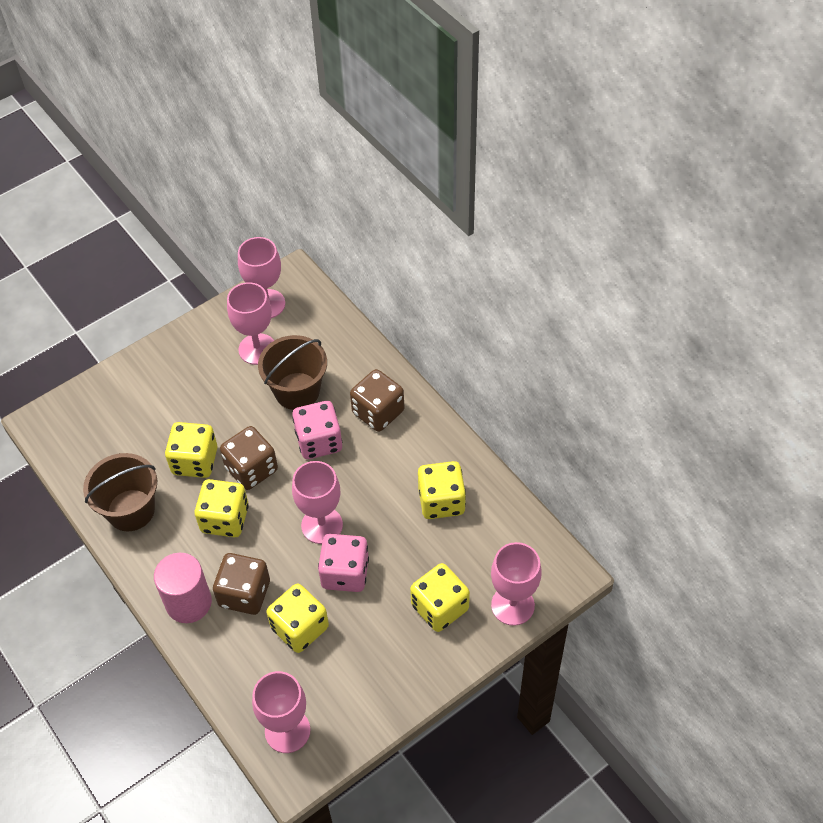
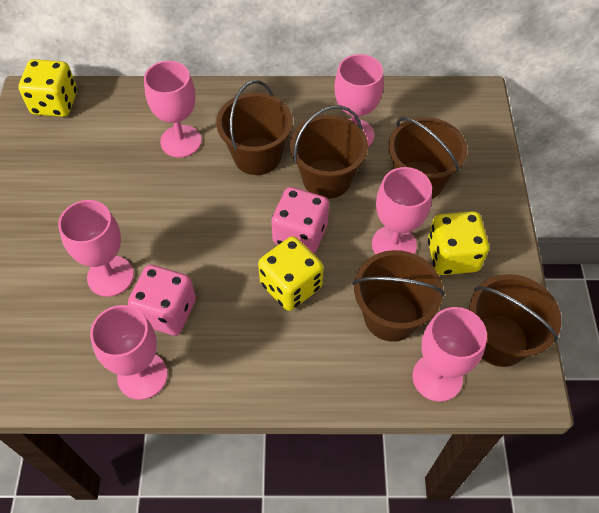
brown bucket: 2 -> 5
brown dice: 3 -> 0
pink cylinder: 1 -> 0
pink goblet: 5 -> 6
yellow dice: 5 -> 3

